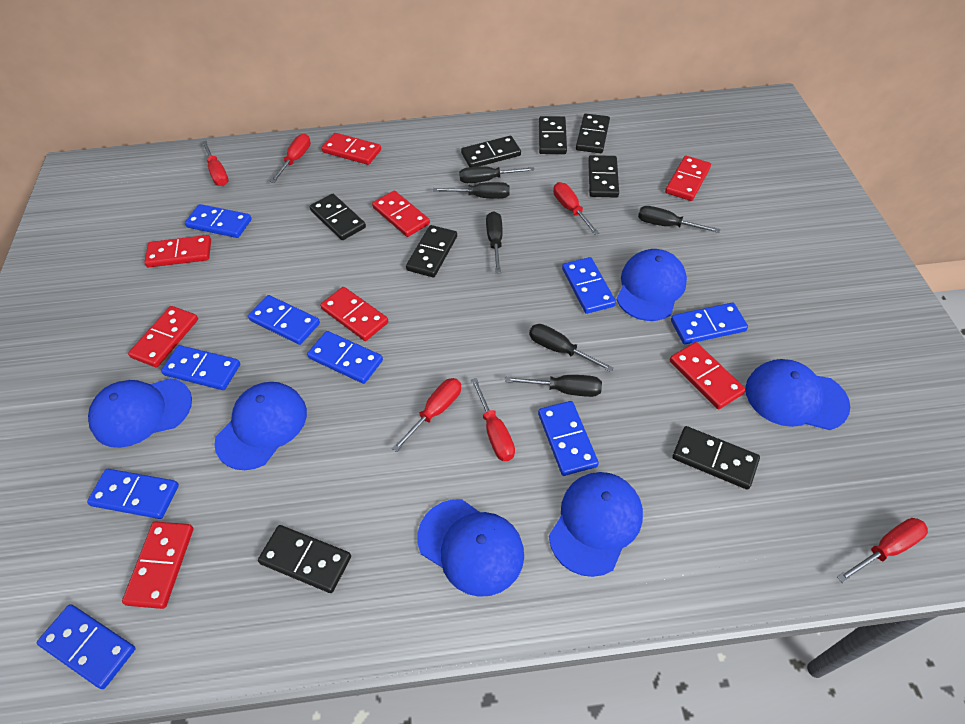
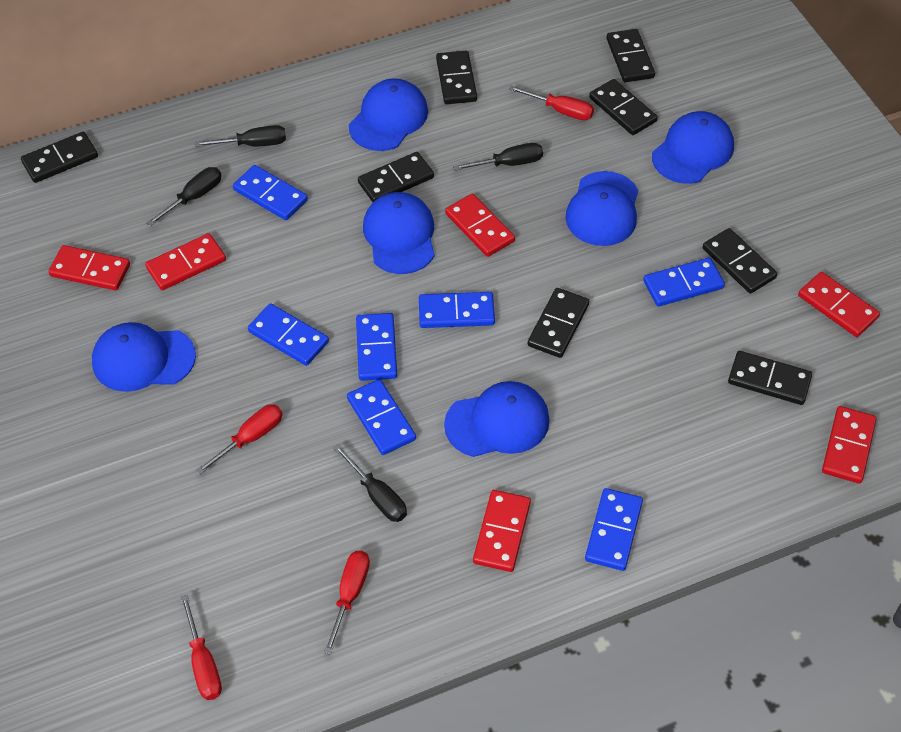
black screwdriver: 6 -> 4
blue domino: 9 -> 7
red domino: 8 -> 6
red screwdriver: 6 -> 4

